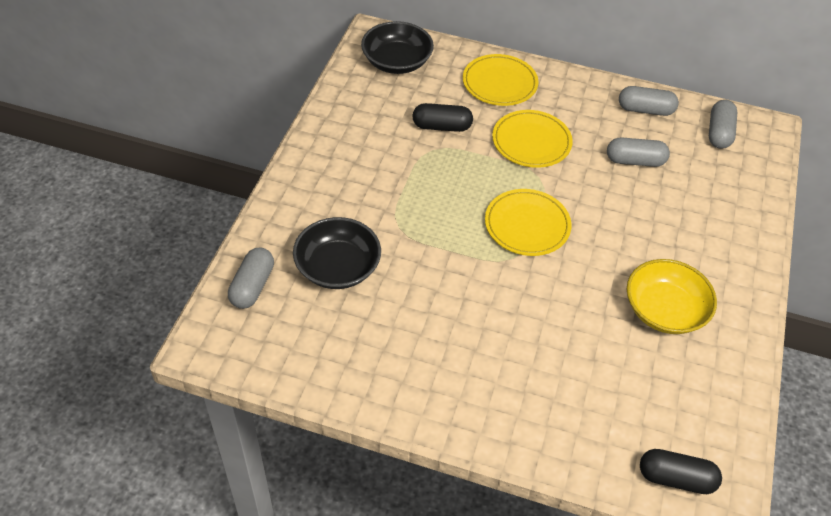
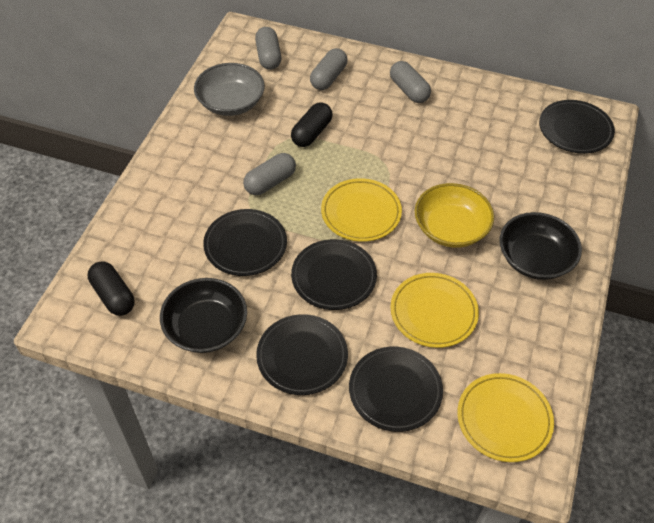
black plate: 0 -> 5
grey bowl: 0 -> 1

